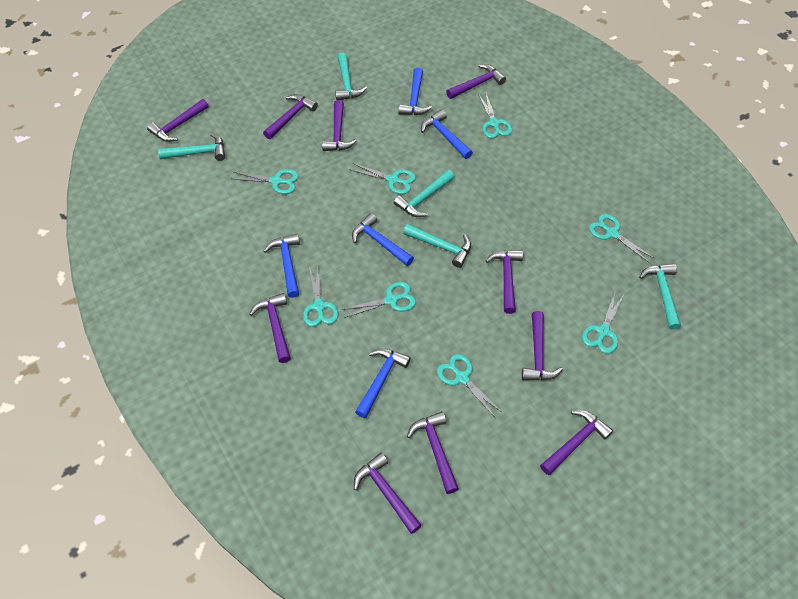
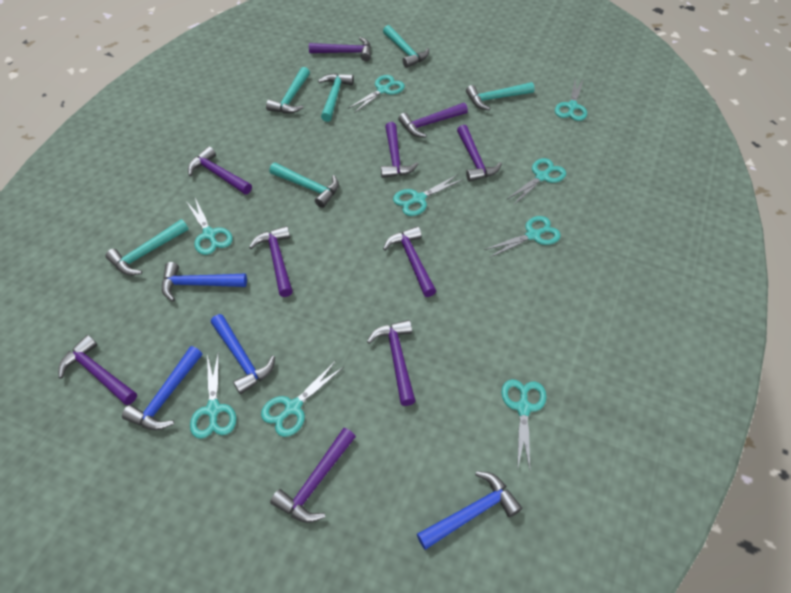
blue hammer: 5 -> 4
turquoise hammer: 5 -> 6
turquoise scissors: 8 -> 9

